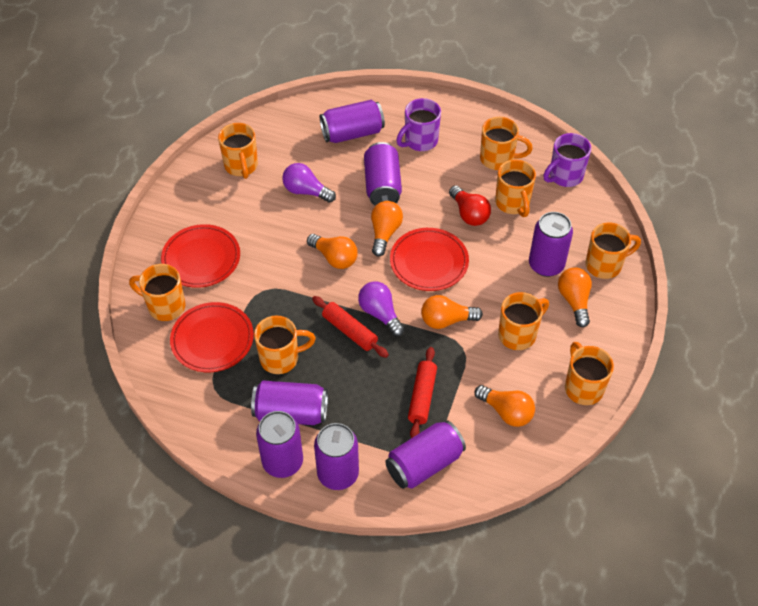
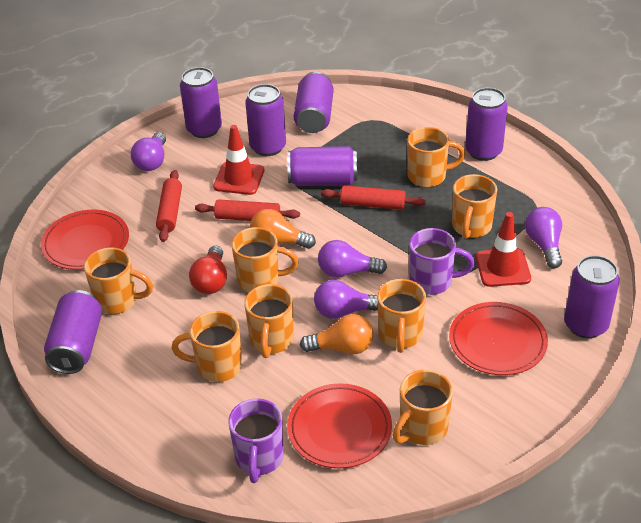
orange light bulb: 5 -> 2
purple light bulb: 2 -> 4
red rolling pin: 2 -> 3
red traffic cone: 0 -> 2

